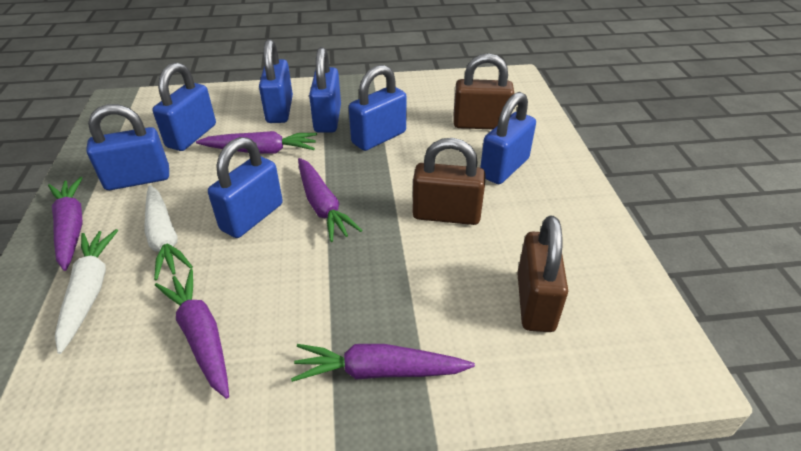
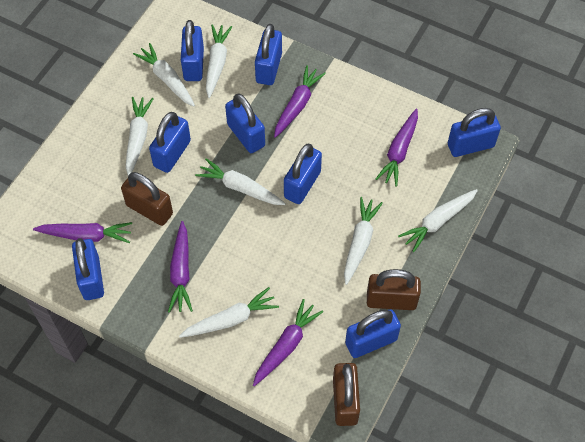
blue padlock: 7 -> 8
white carrot: 2 -> 7

